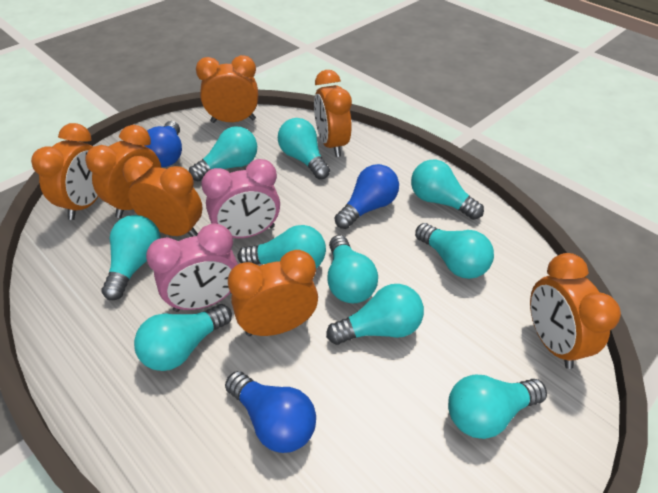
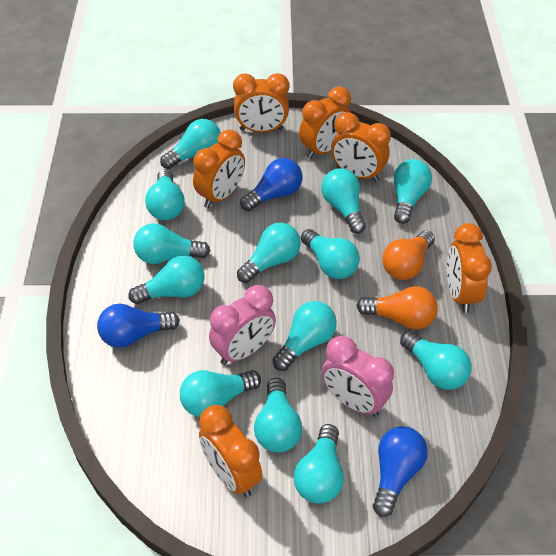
orange clock: 7 -> 6
orange light bulb: 0 -> 2
turquoise light bulb: 10 -> 13

